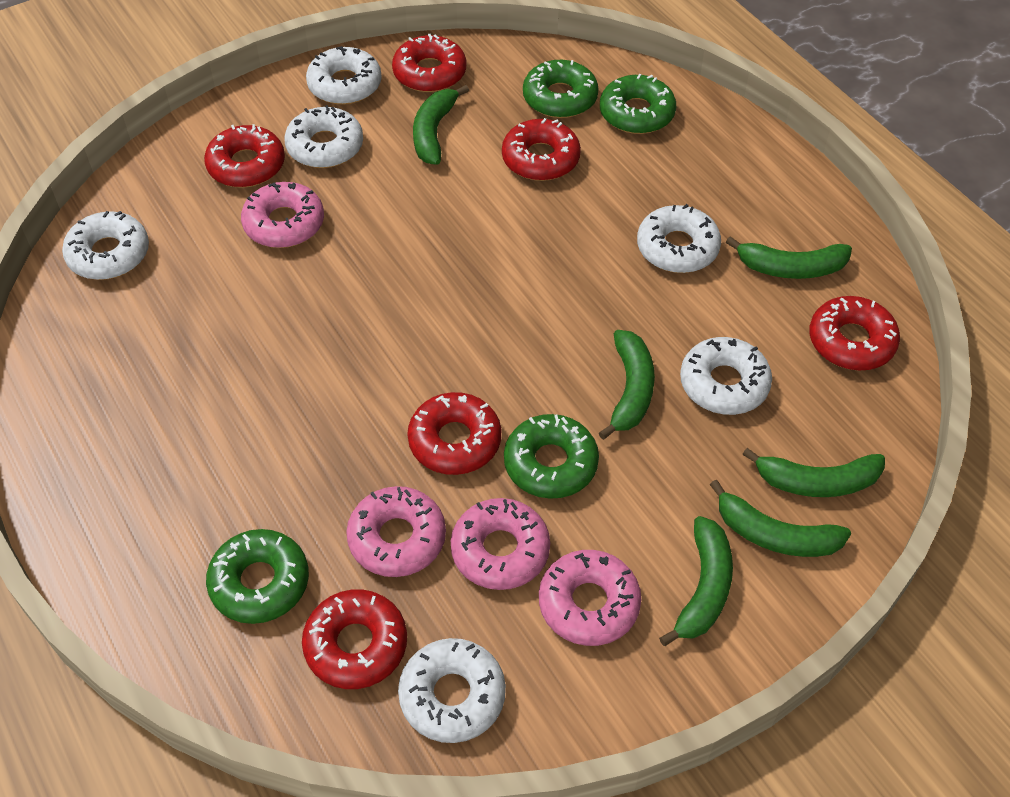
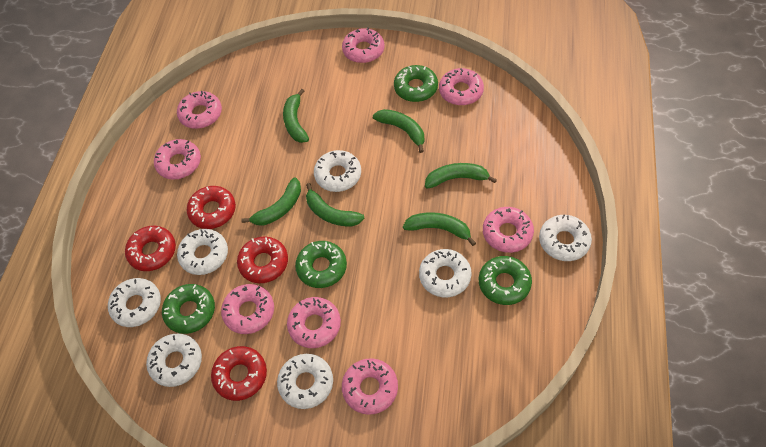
pink donut: 4 -> 8
red donut: 6 -> 4
white donut: 6 -> 7

